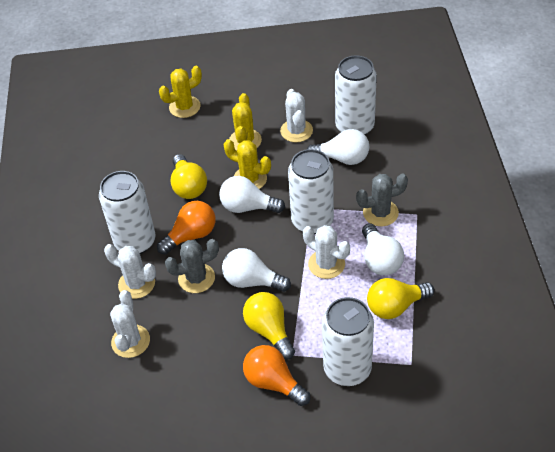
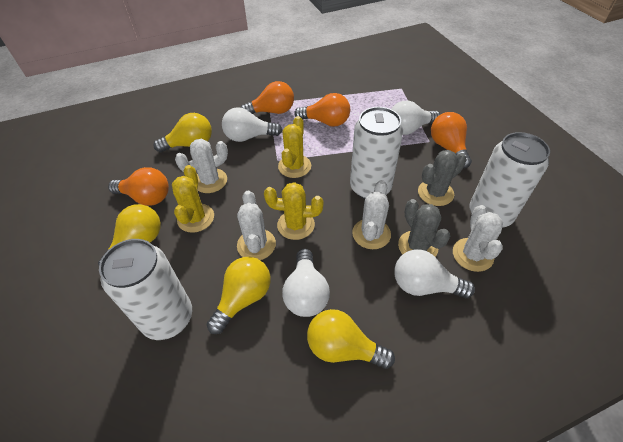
orange light bulb: 2 -> 4
white can: 4 -> 3
yellow light bulb: 3 -> 4

